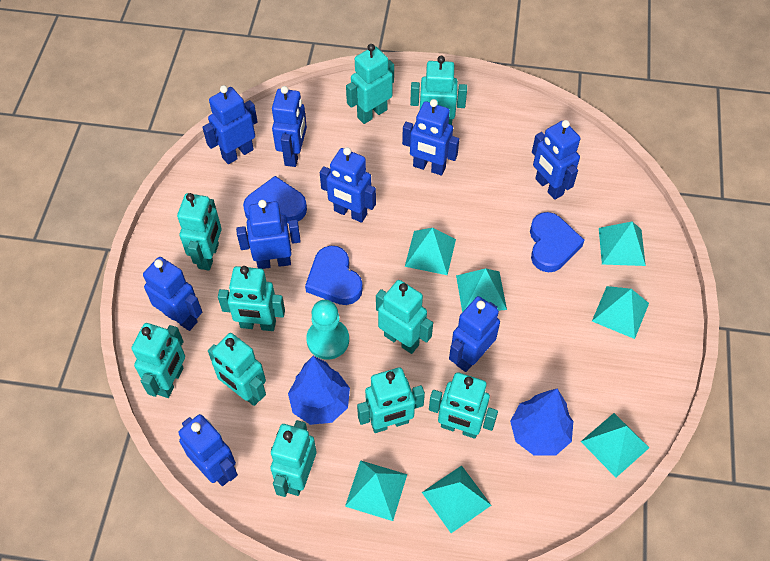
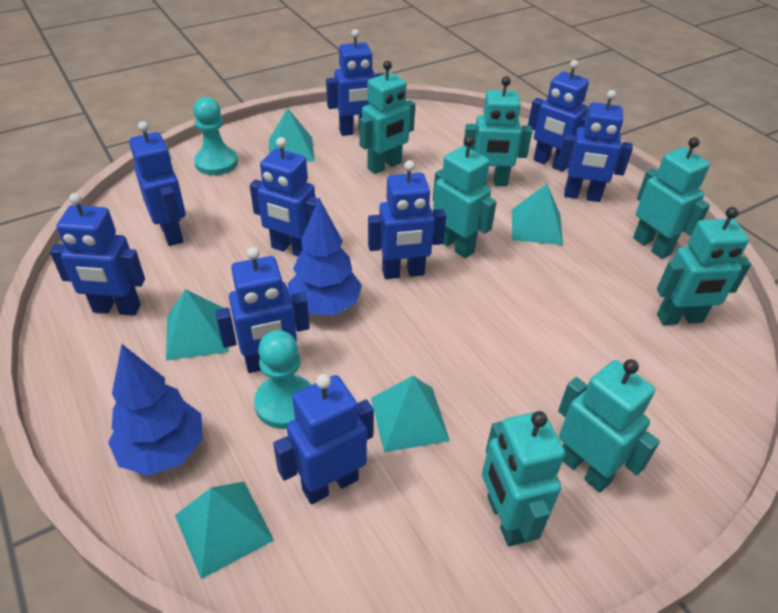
blue heart: 3 -> 0
turquoise pawn: 1 -> 2
turquoise pyramid: 7 -> 5
turquoise robot: 10 -> 7

